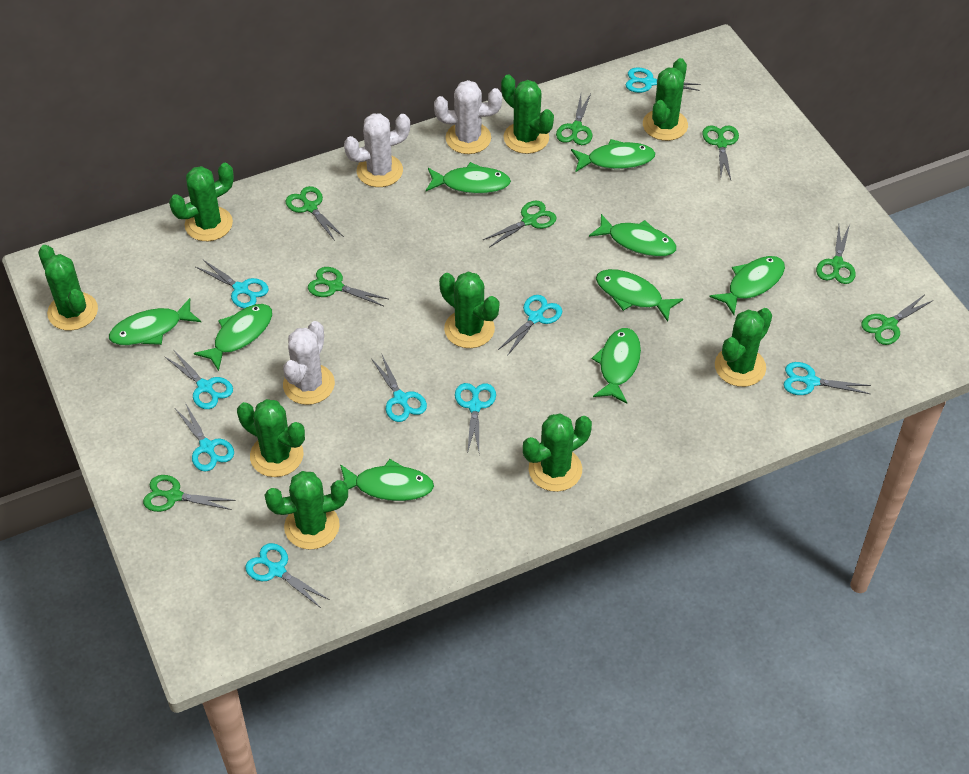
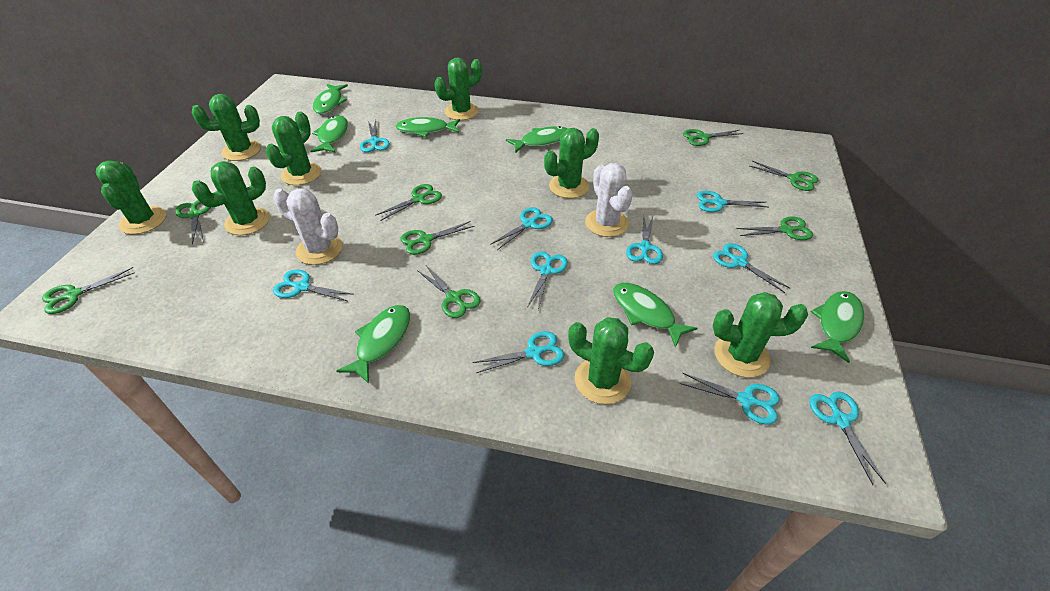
green cactus: 9 -> 8
green fish: 9 -> 7
turquoise scissors: 9 -> 10
white cactus: 3 -> 2

